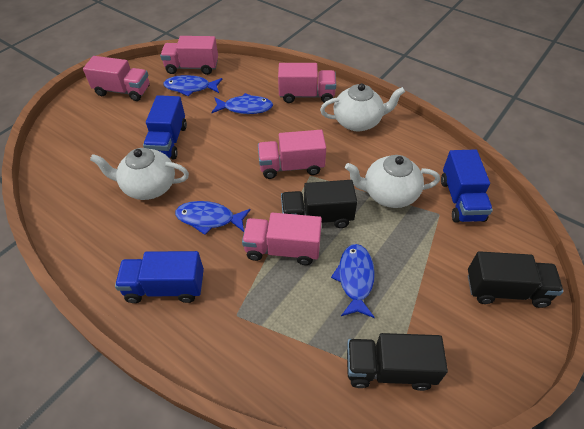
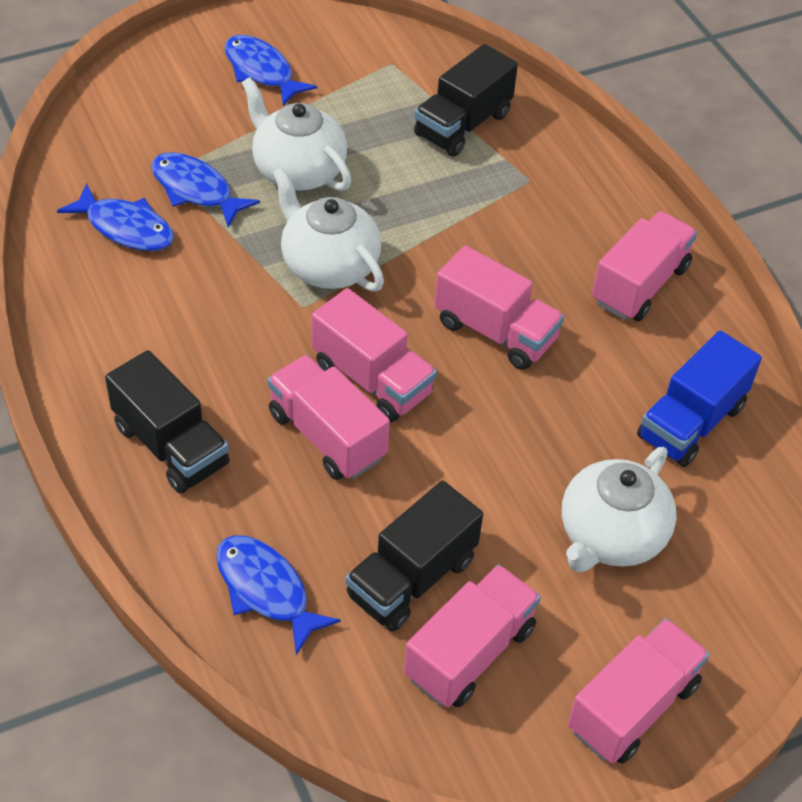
blue truck: 3 -> 1
pink truck: 5 -> 6

